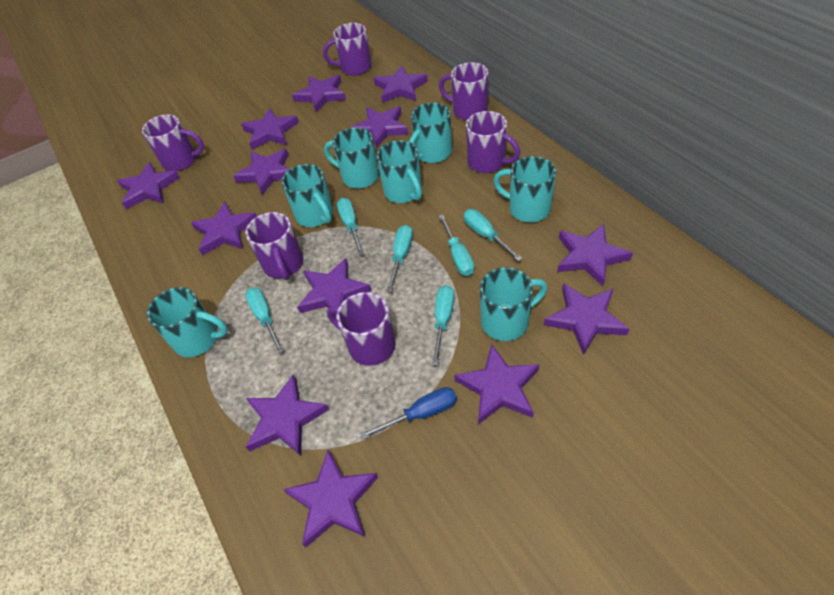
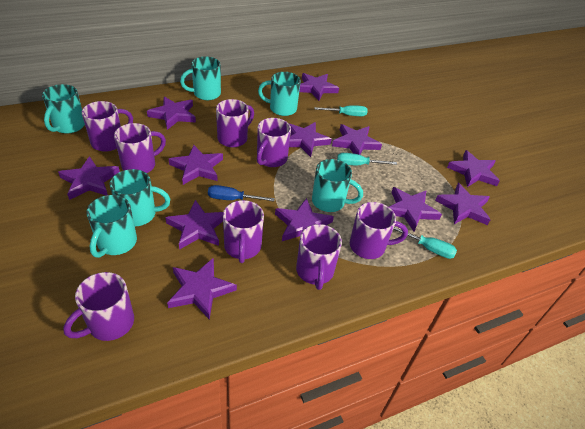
purple mug: 6 -> 8
purple star: 13 -> 12
turquoise mug: 7 -> 6
turquoise screwdriver: 6 -> 3

